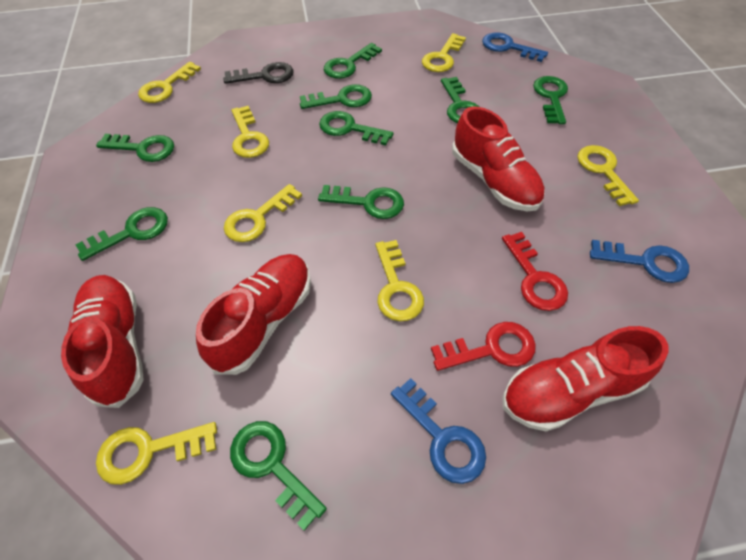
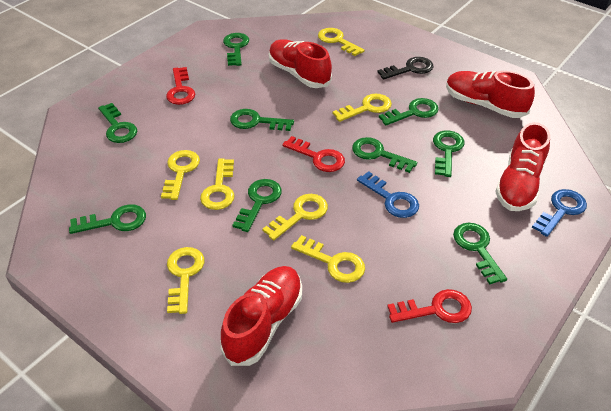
blue key: 3 -> 2
red key: 2 -> 3

